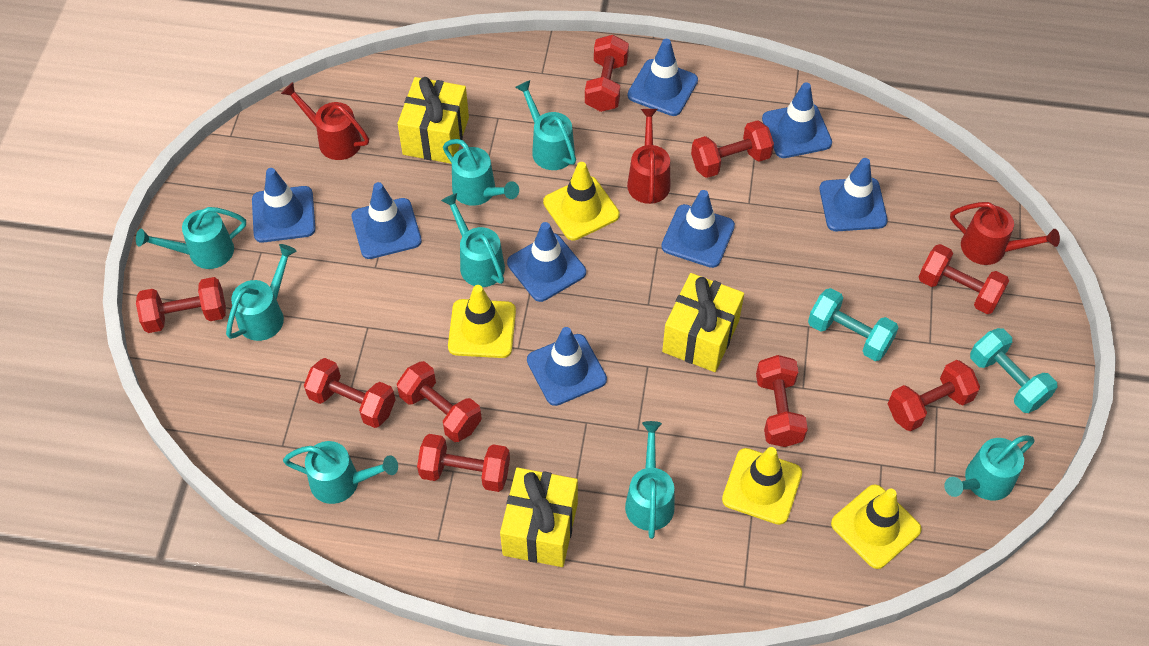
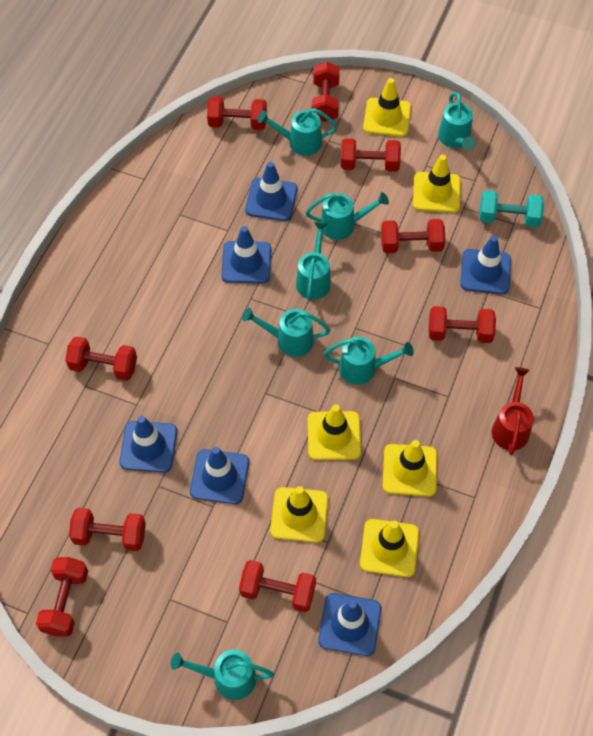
blue traffic cone: 8 -> 6
red watering can: 3 -> 1
turquoise dumbbell: 2 -> 1
turquoise watering can: 8 -> 7
yellow gift: 3 -> 0
yellow traffic cone: 4 -> 6

